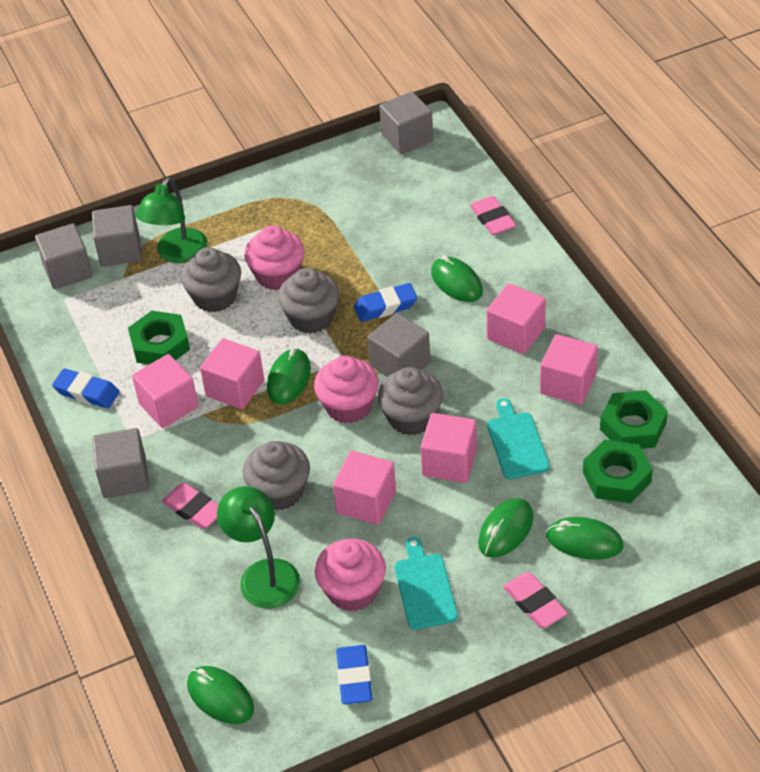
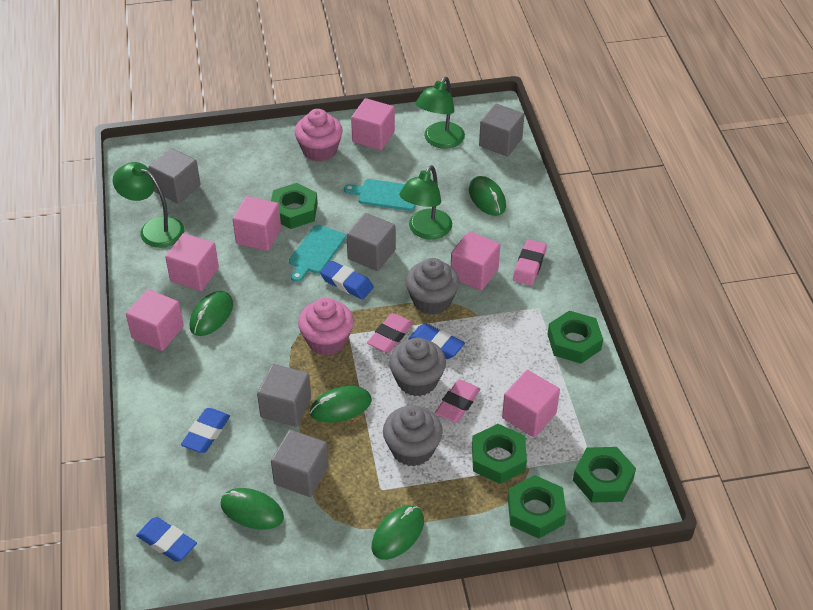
blue eraser: 3 -> 4
green lamp: 2 -> 3
green nut: 3 -> 5
grey cupcake: 4 -> 3
pink cupcake: 3 -> 2

